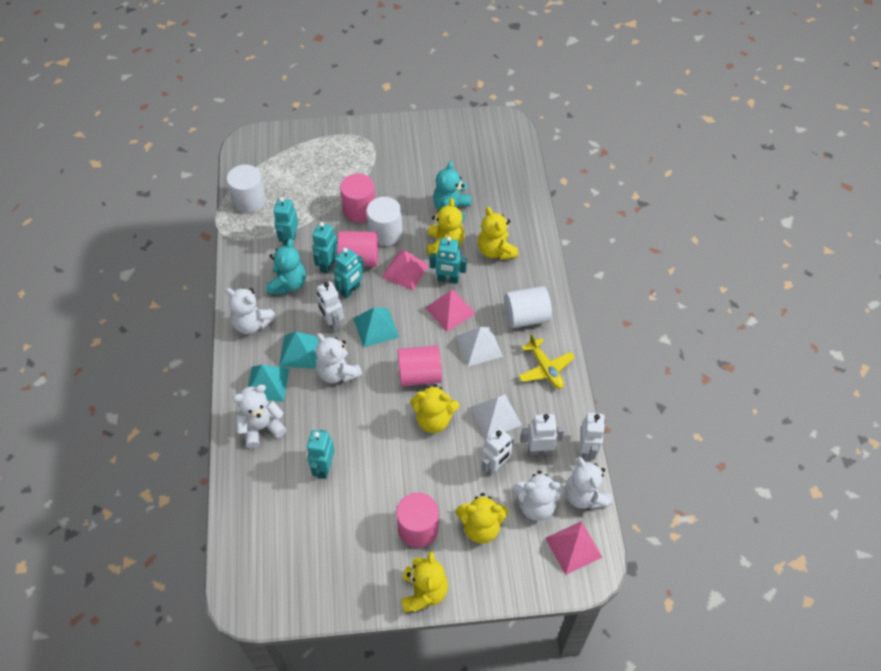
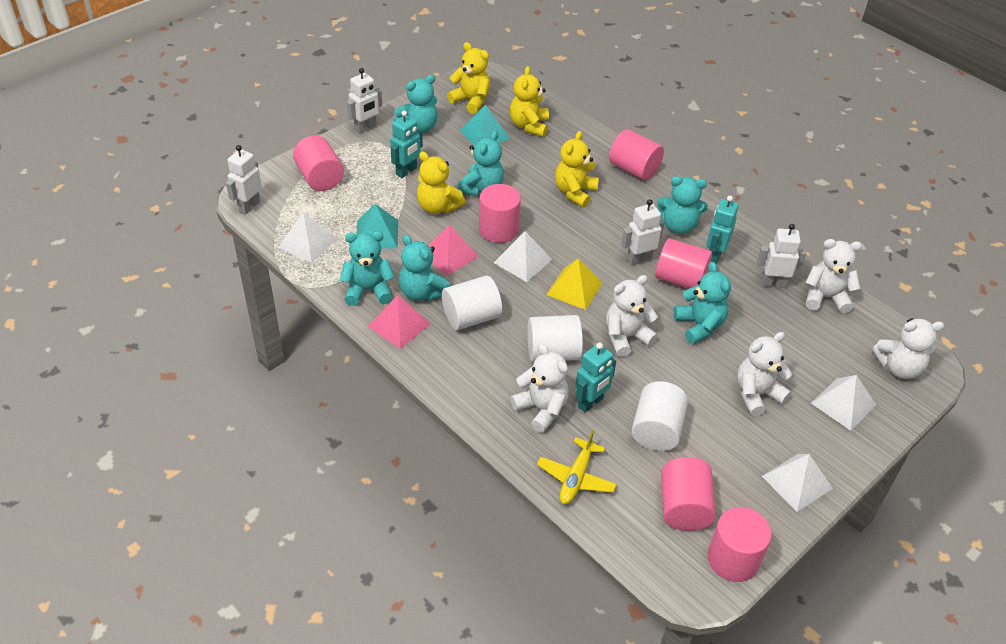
pink cylinder: 4 -> 6
pink pyramid: 3 -> 2
turquoise pyramid: 3 -> 2
turquoise robot: 5 -> 3
turquoise teddy bear: 2 -> 6
white pyramid: 2 -> 4
yellow pyramid: 0 -> 1
yellow teddy bear: 5 -> 4

